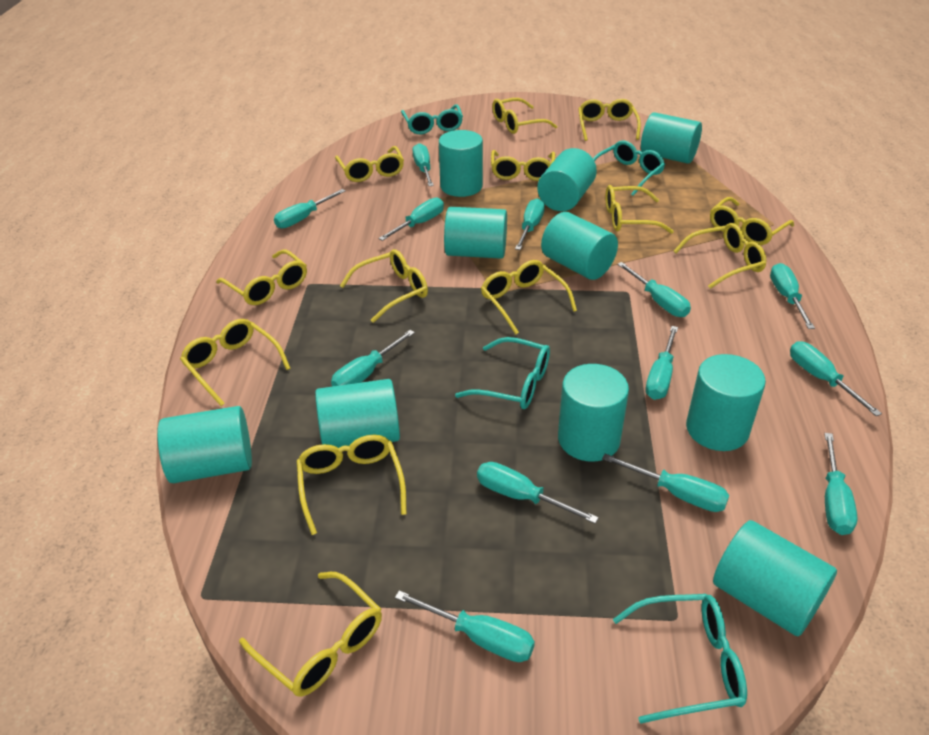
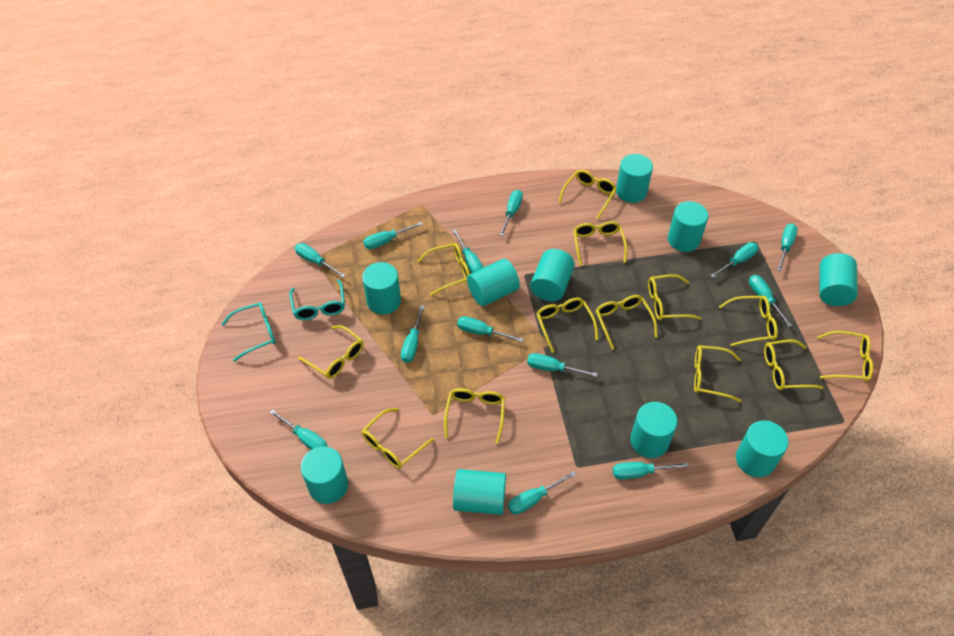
turquoise glasses: 4 -> 2

